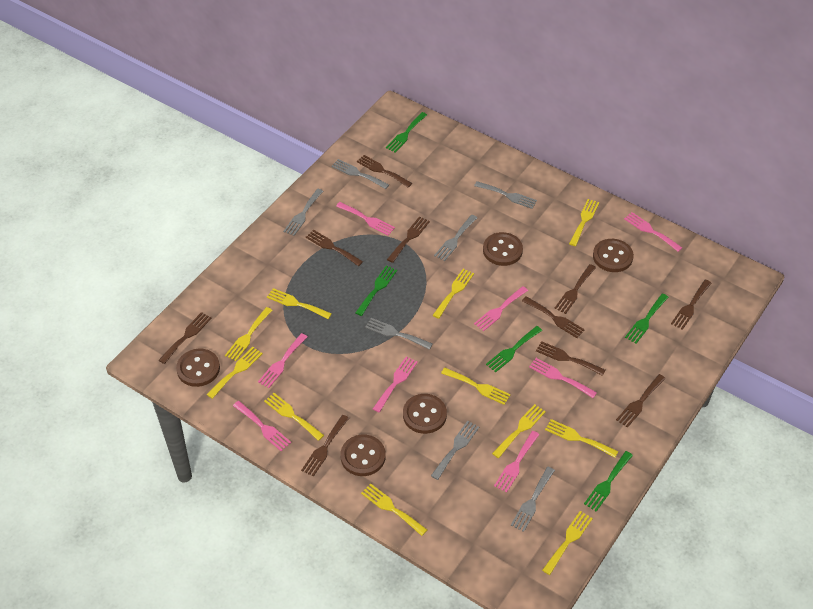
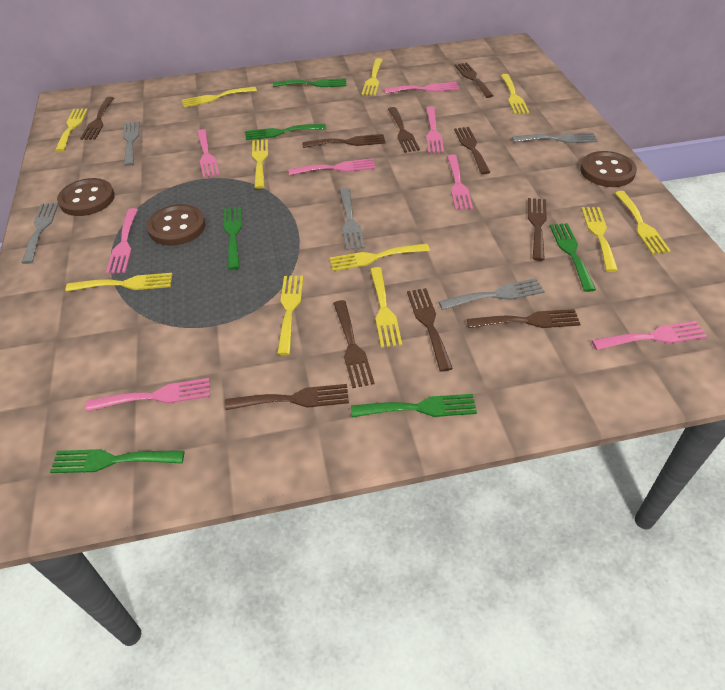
brown button: 5 -> 3
green fork: 5 -> 6
grey fork: 7 -> 5

